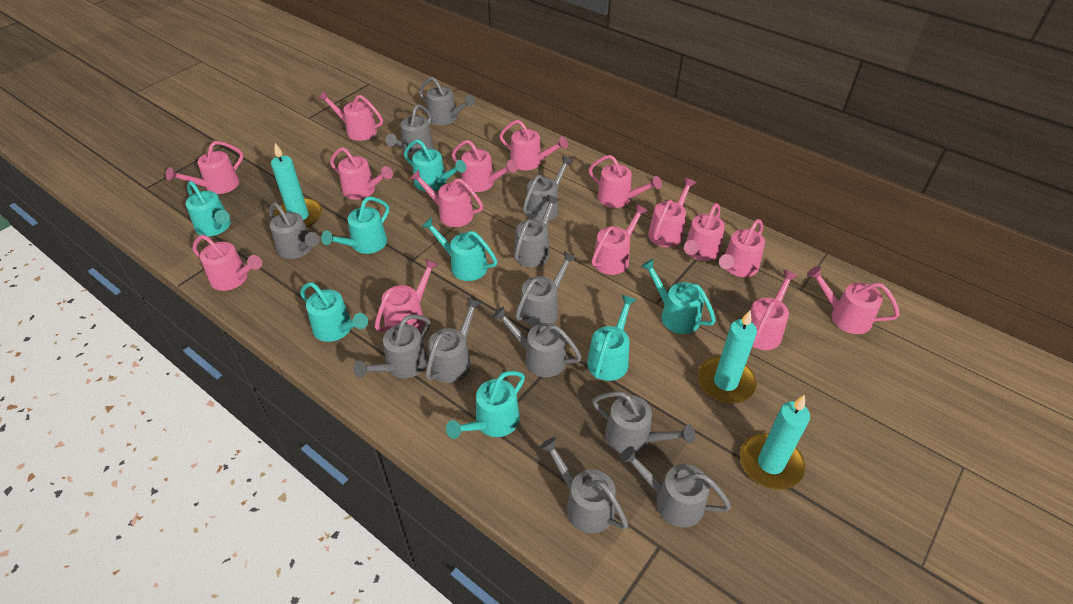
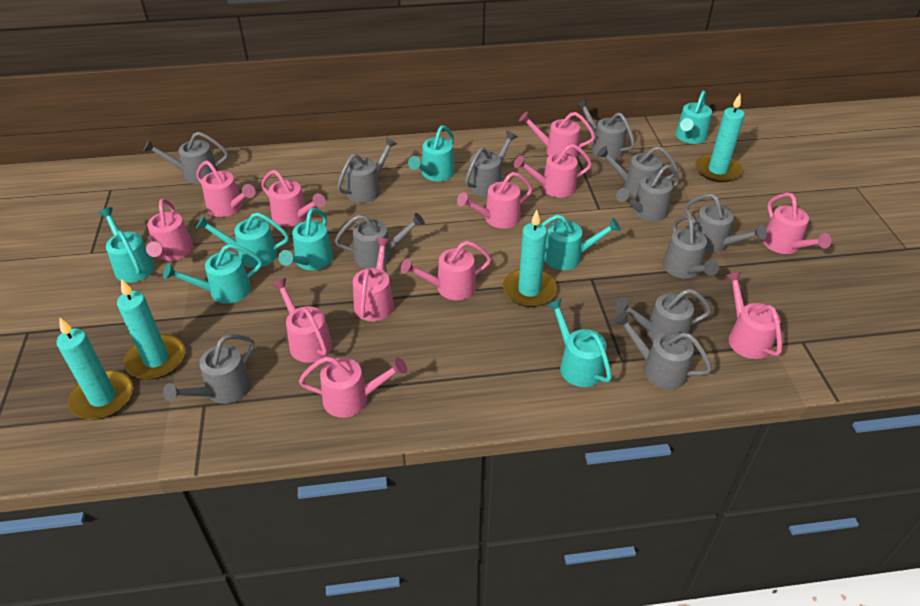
pink watering can: 15 -> 12
turquoise candle: 3 -> 4

